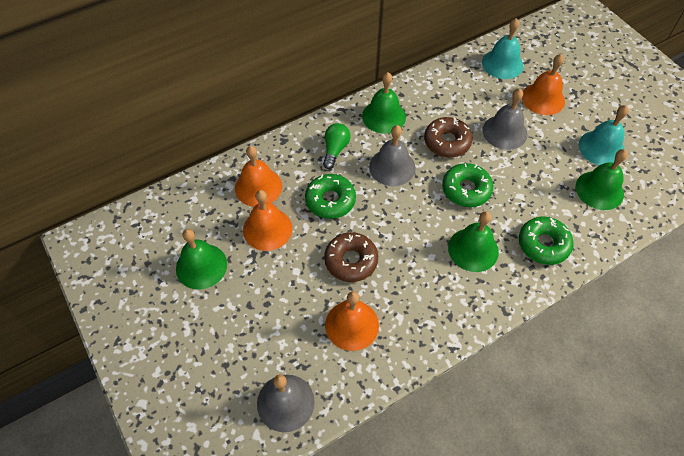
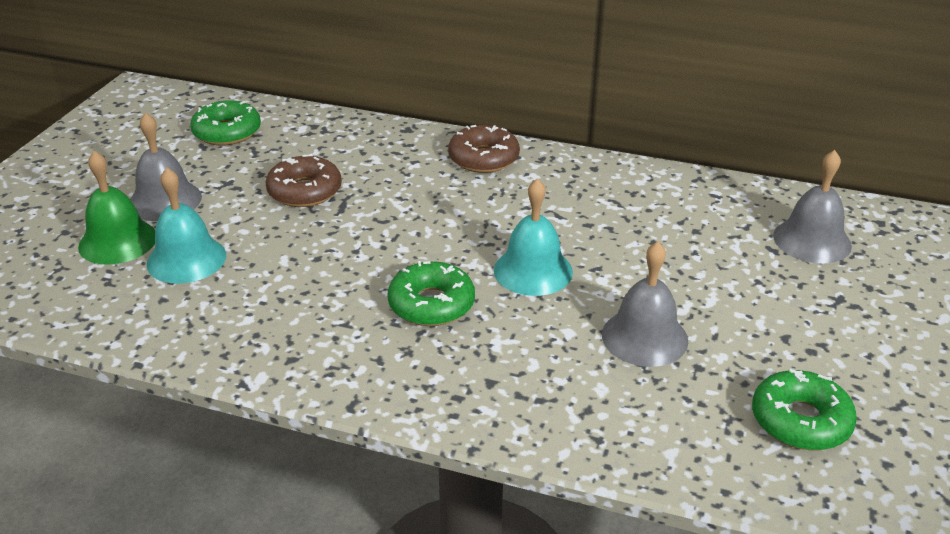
green bell: 4 -> 1
green light bulb: 1 -> 0
orange bell: 4 -> 0

